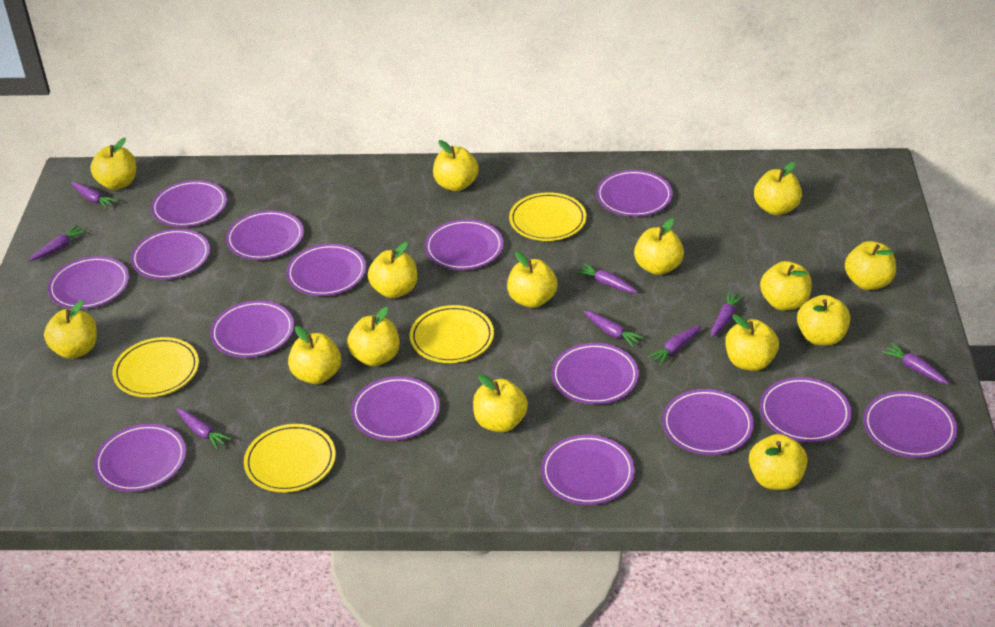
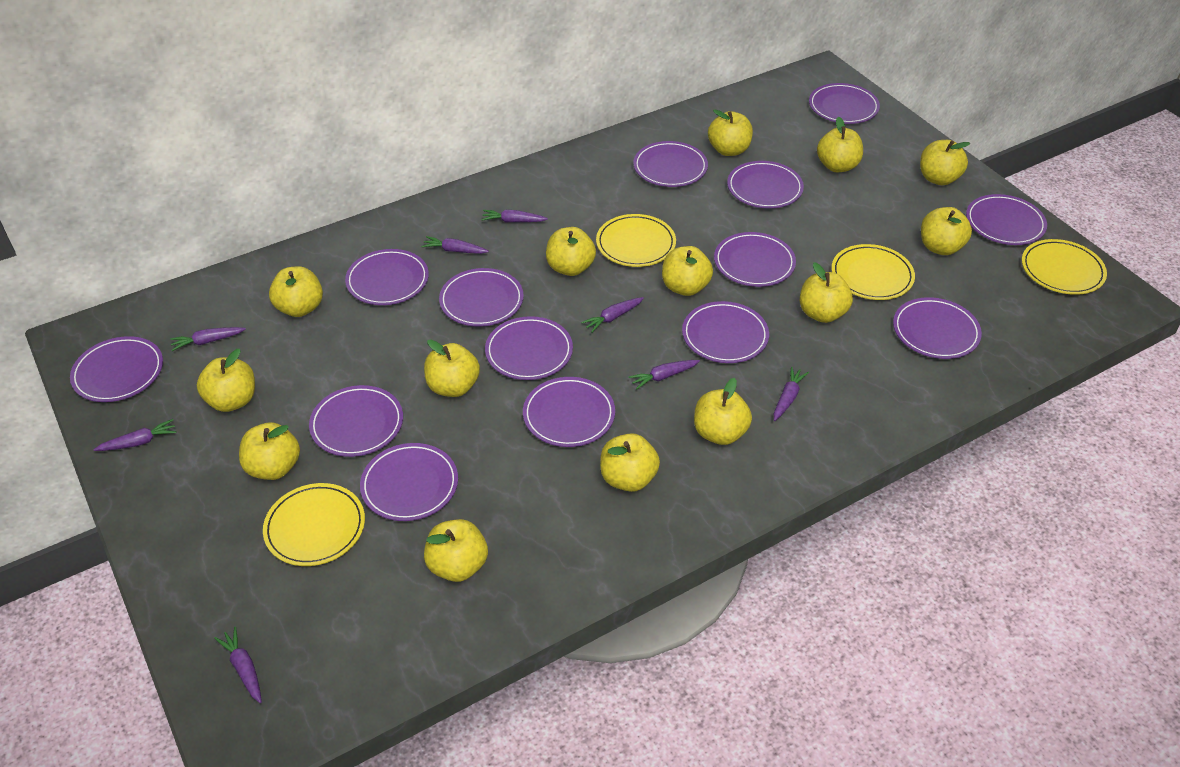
purple plate: 15 -> 14
yellow apple: 15 -> 14

